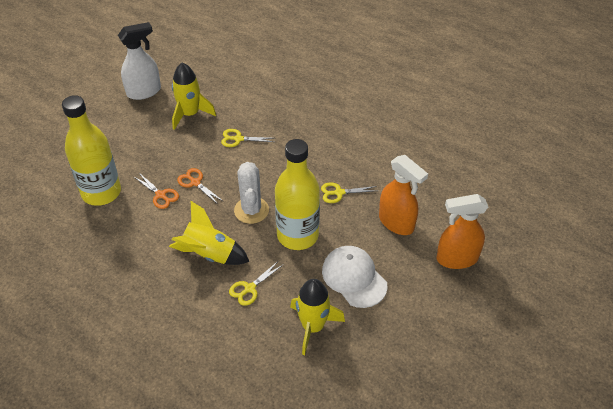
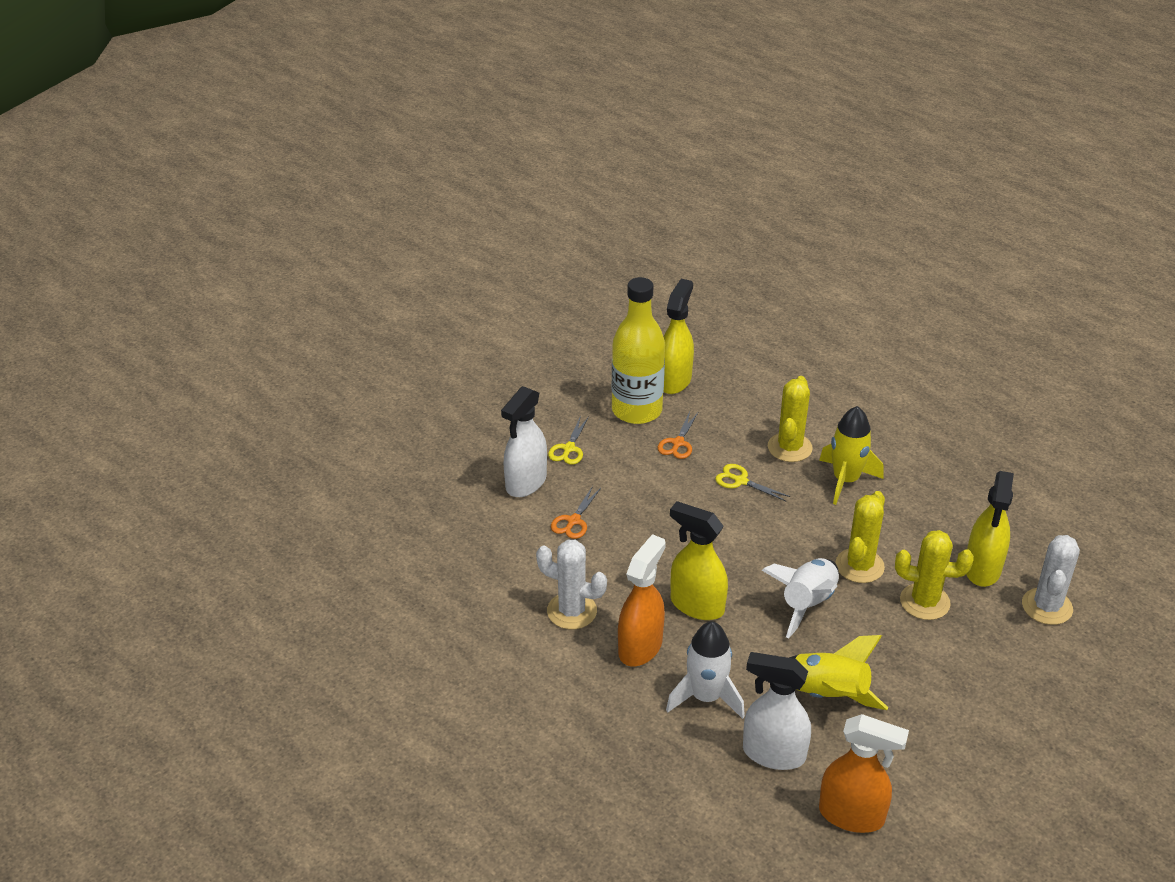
white cactus: 1 -> 2
white cap: 1 -> 0
white rocket: 0 -> 2
white spray bottle: 1 -> 2
yellow bottle: 2 -> 1
yellow cactus: 0 -> 3
yellow rocket: 3 -> 2
yellow scissors: 3 -> 2
yellow spray bottle: 0 -> 3

